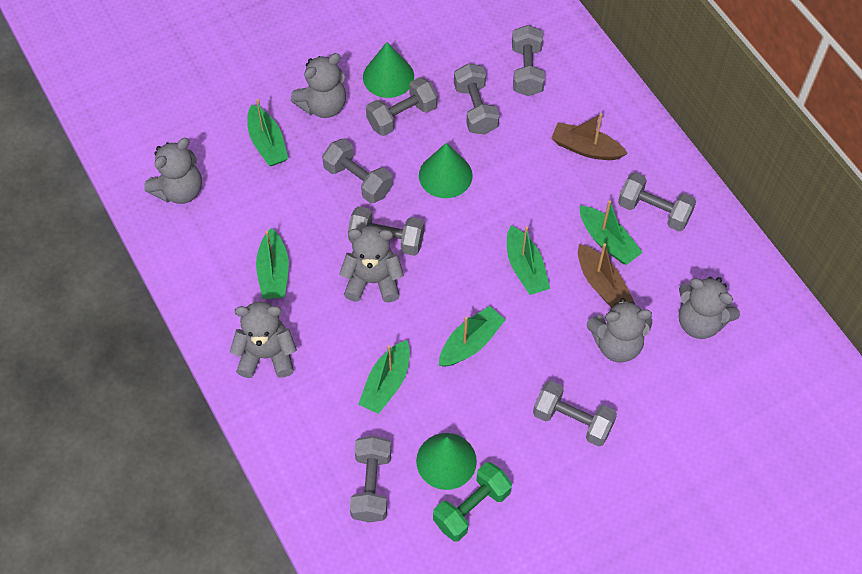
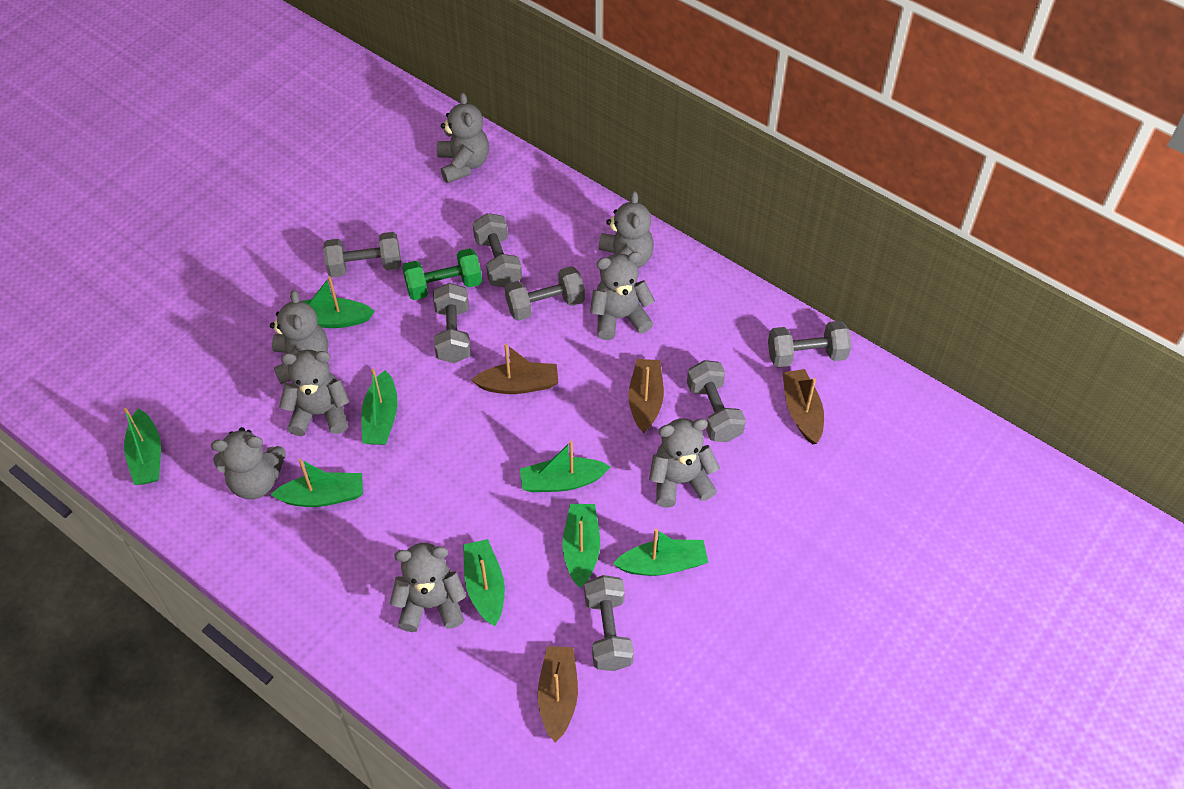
brown boat: 2 -> 4
green boat: 6 -> 8
green cone: 3 -> 0
grey dumbbell: 8 -> 7
grey teddy bear: 6 -> 8

